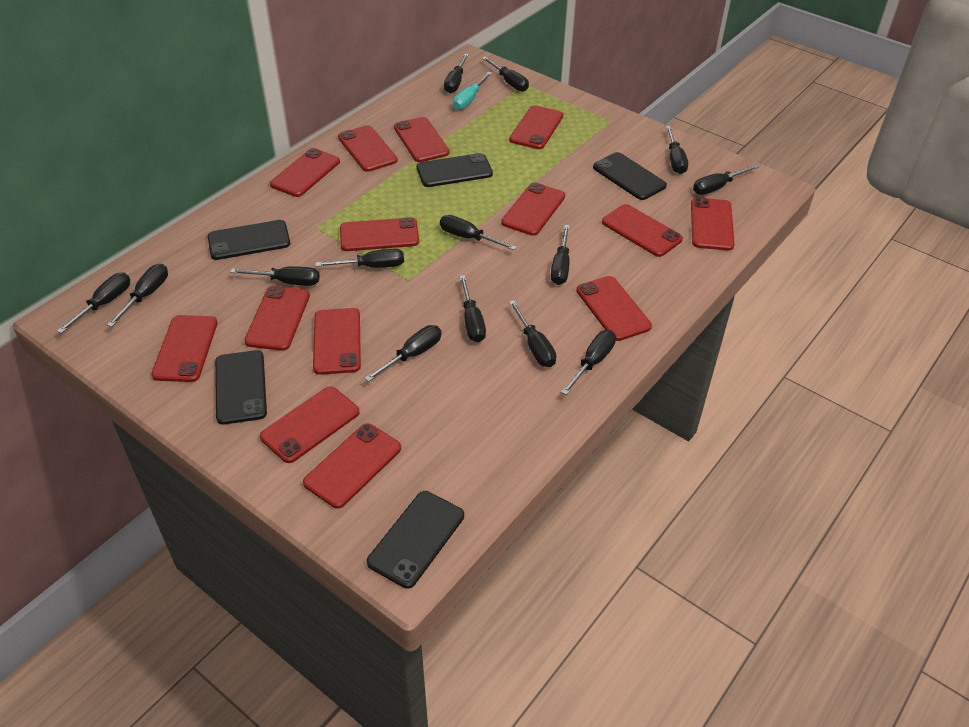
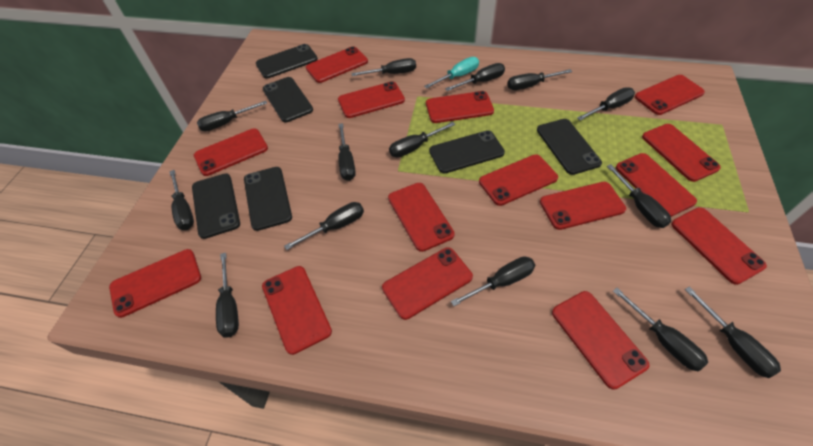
black phone: 5 -> 6
red phone: 14 -> 15

